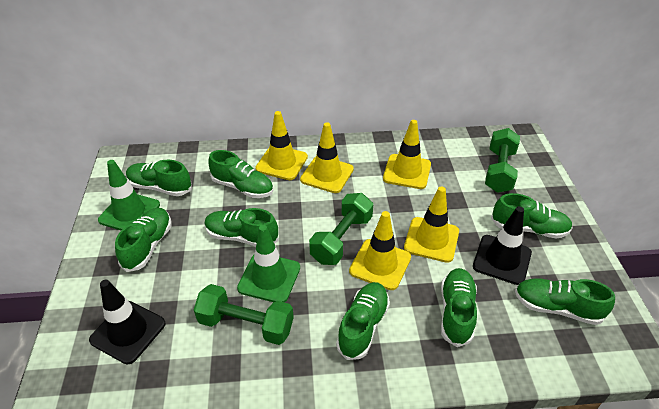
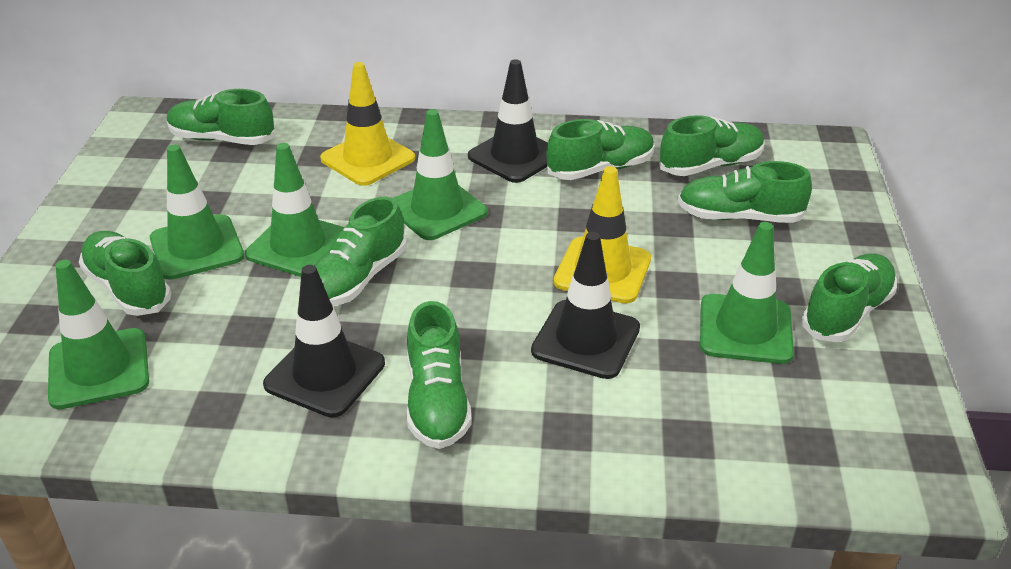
black traffic cone: 2 -> 3
green dumbbell: 3 -> 0
green traffic cone: 2 -> 5
yellow traffic cone: 5 -> 2

